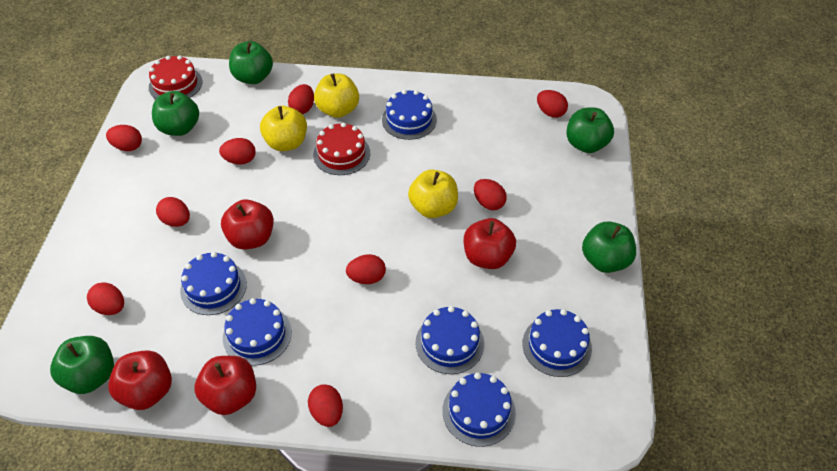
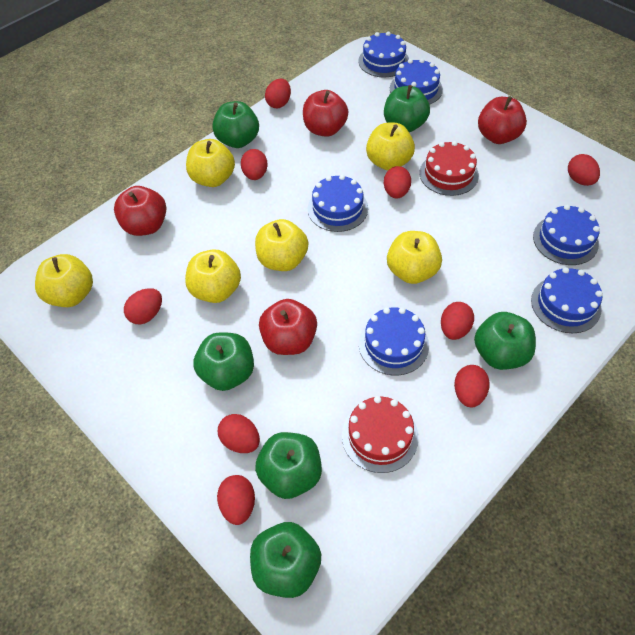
green apple: 5 -> 6
yellow apple: 3 -> 6

